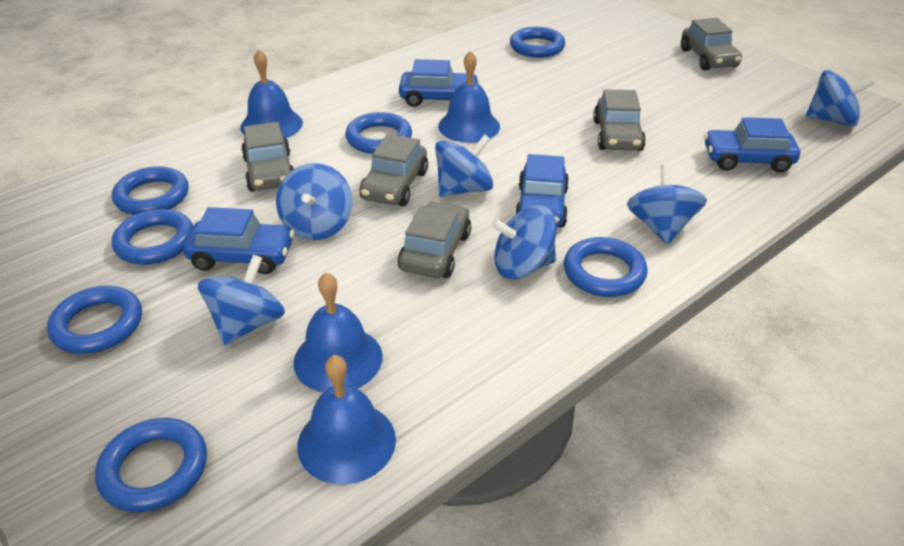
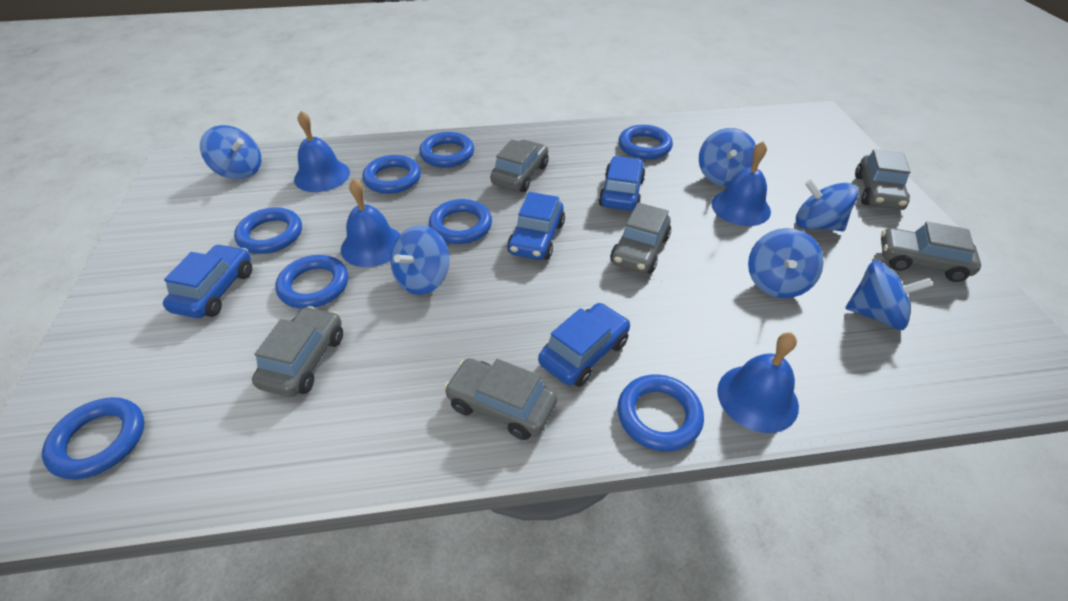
blue ring: 7 -> 8
grey car: 5 -> 6

